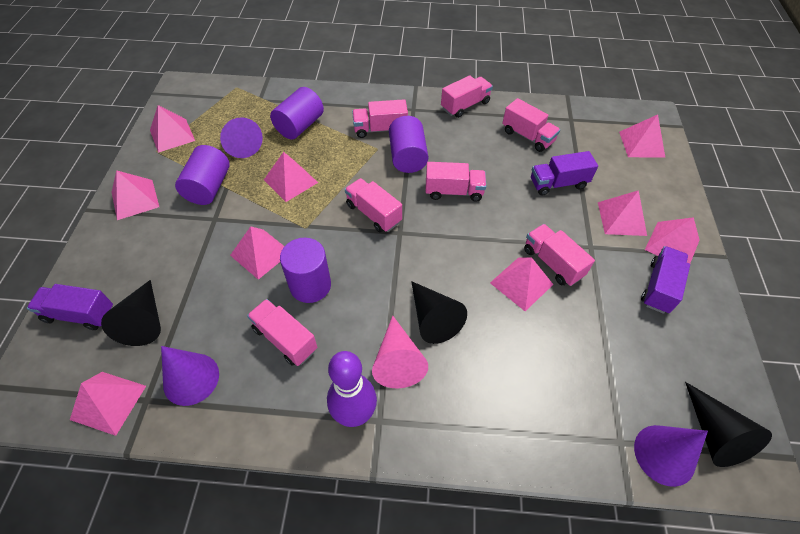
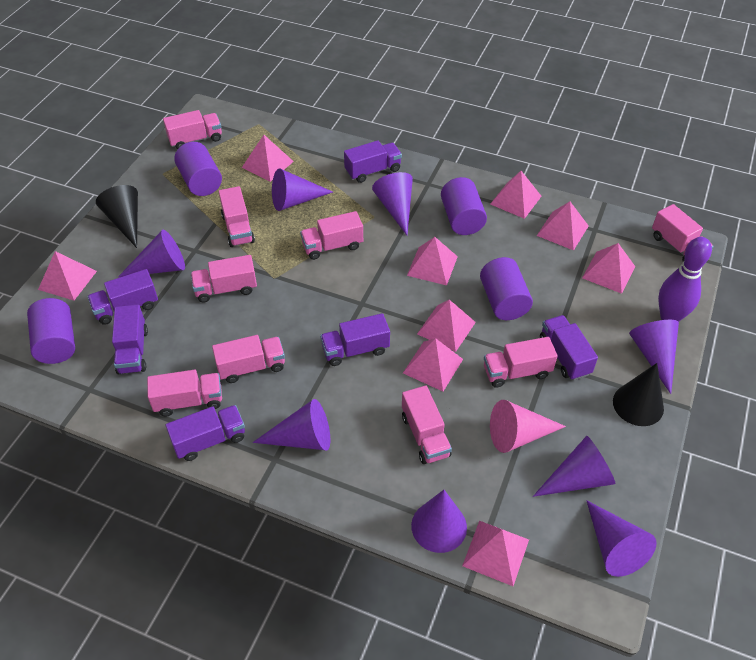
black cone: 3 -> 2
pink truck: 7 -> 9
purple cone: 3 -> 8
purple truck: 3 -> 6

